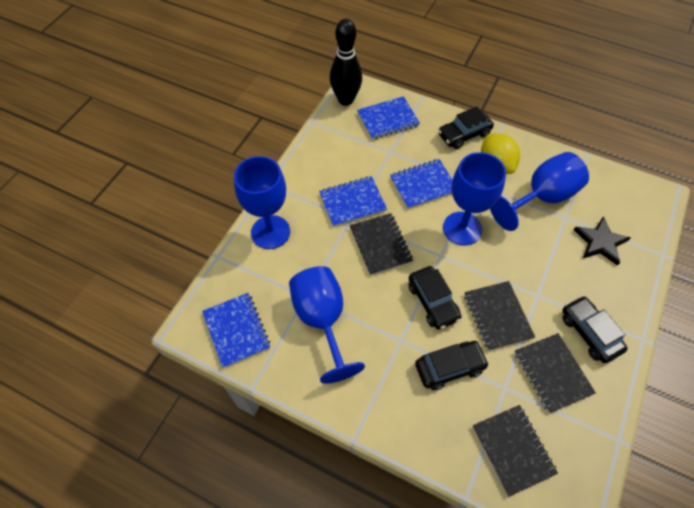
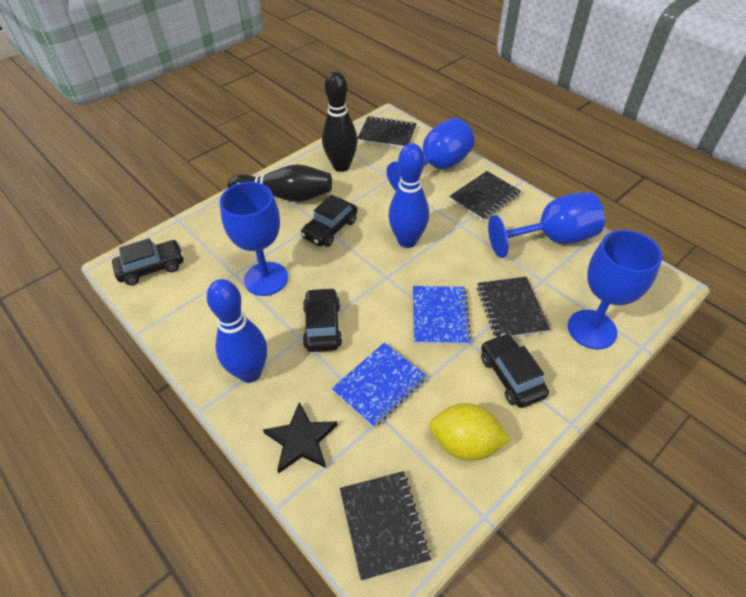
black bowling pin: 1 -> 2
blue bowling pin: 0 -> 2
blue notebook: 4 -> 2

